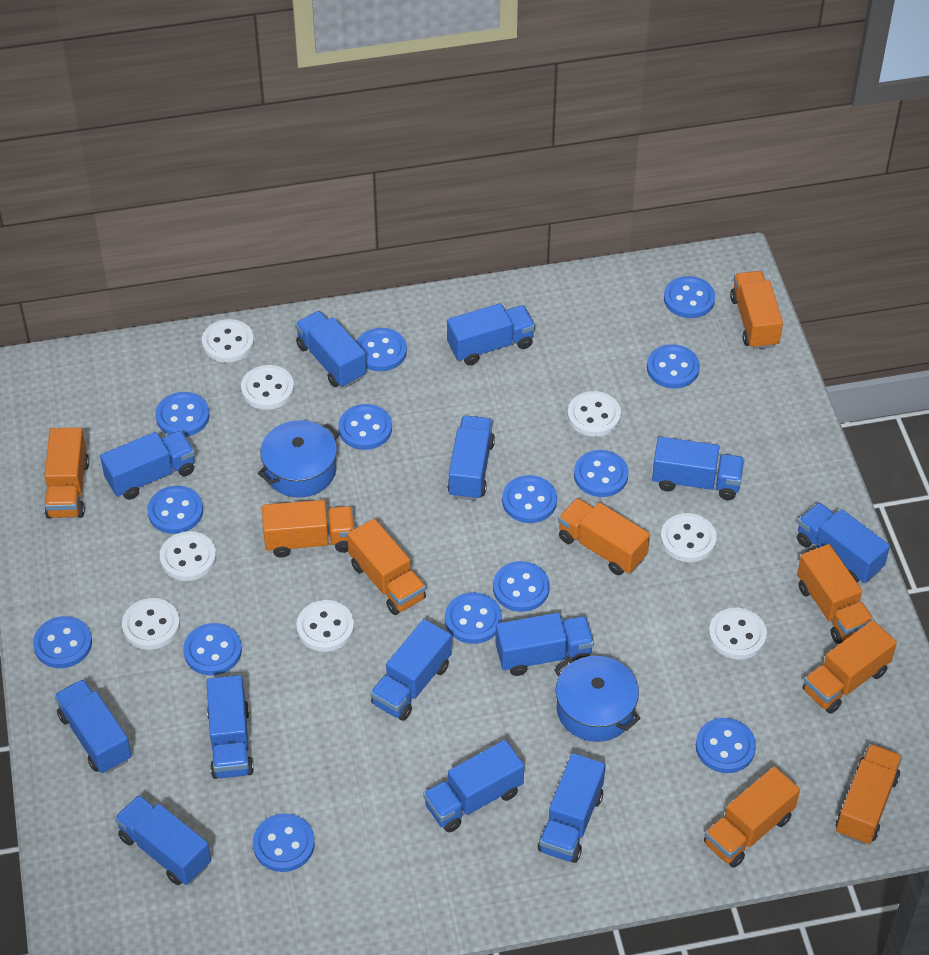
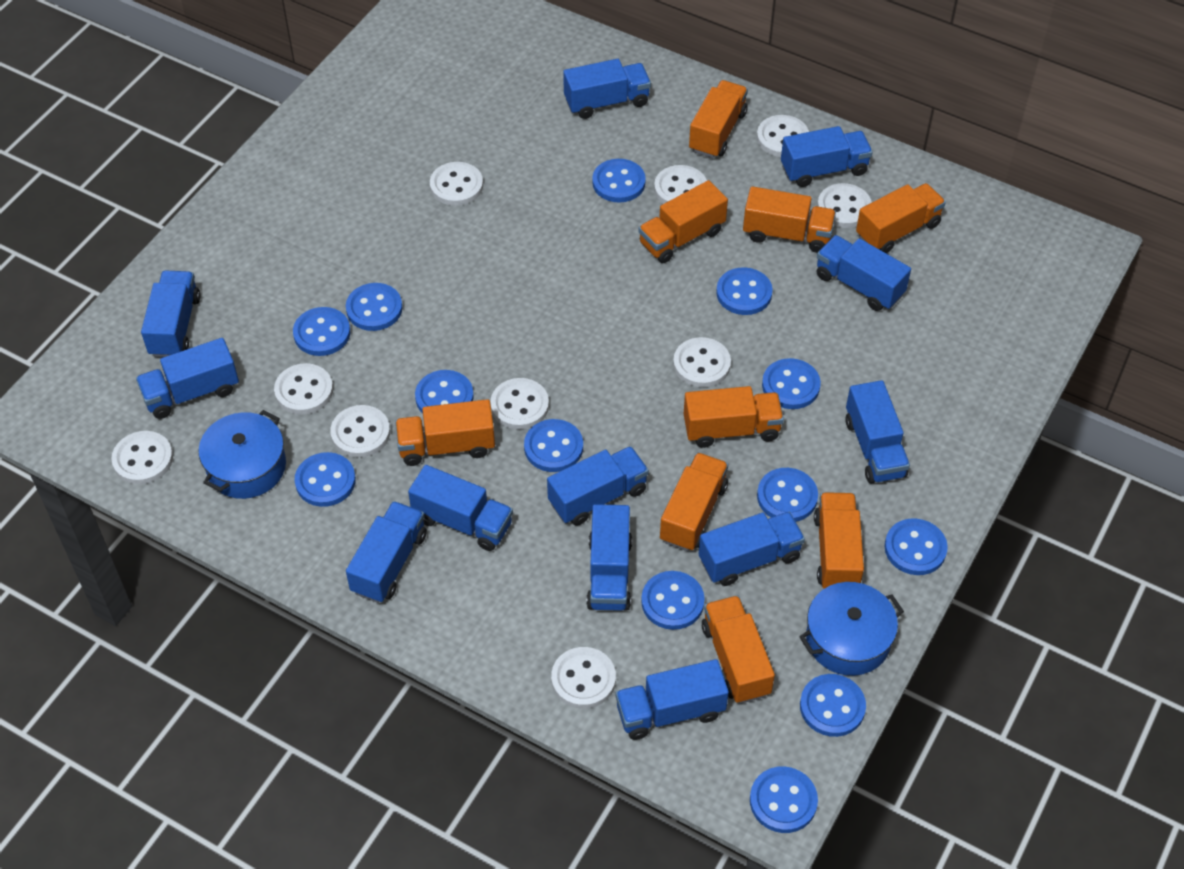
blue button: 14 -> 13
blue truck: 13 -> 12
white button: 8 -> 10

